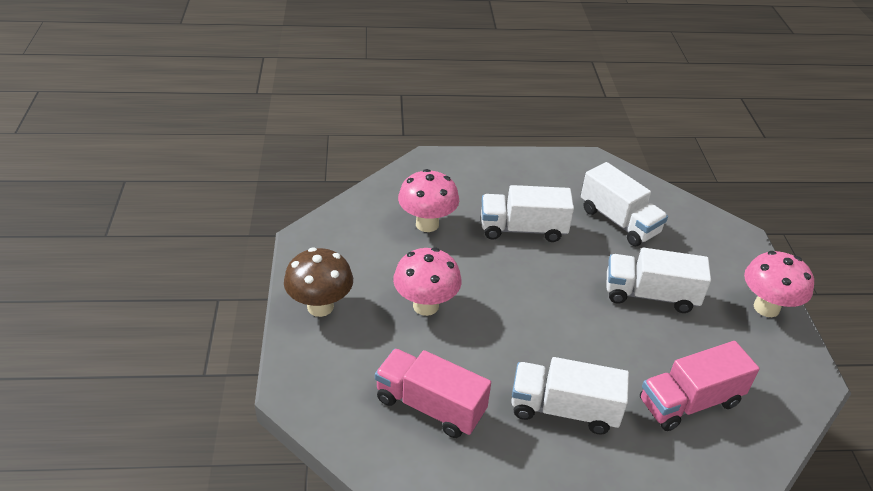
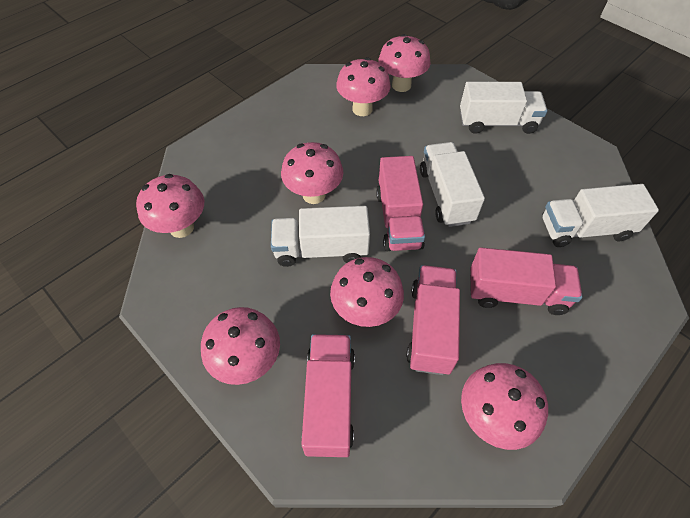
brown mushroom: 1 -> 0
pink mushroom: 3 -> 7
pink truck: 2 -> 4

